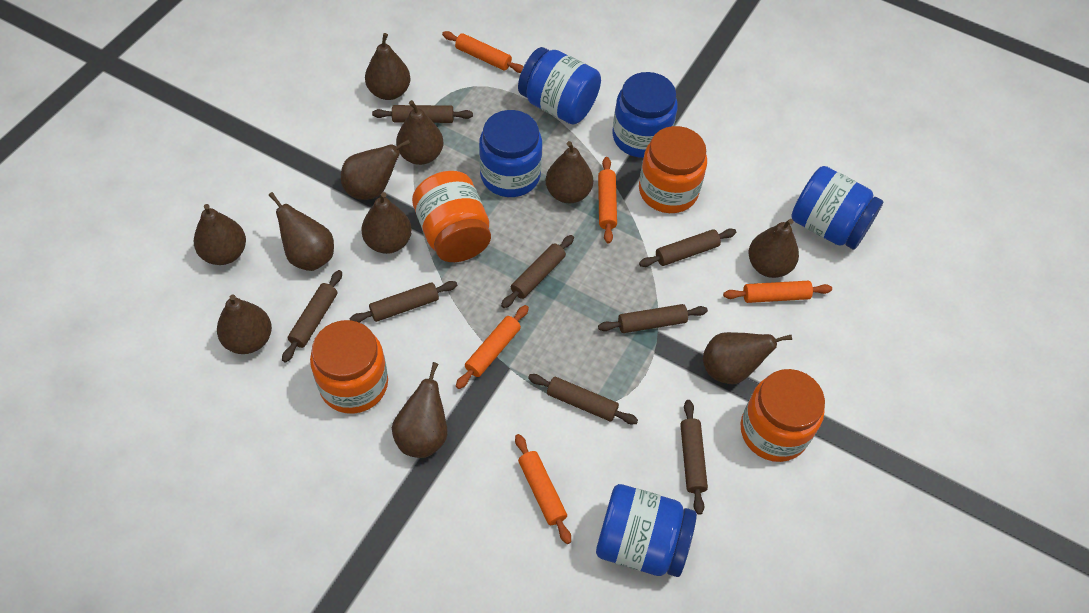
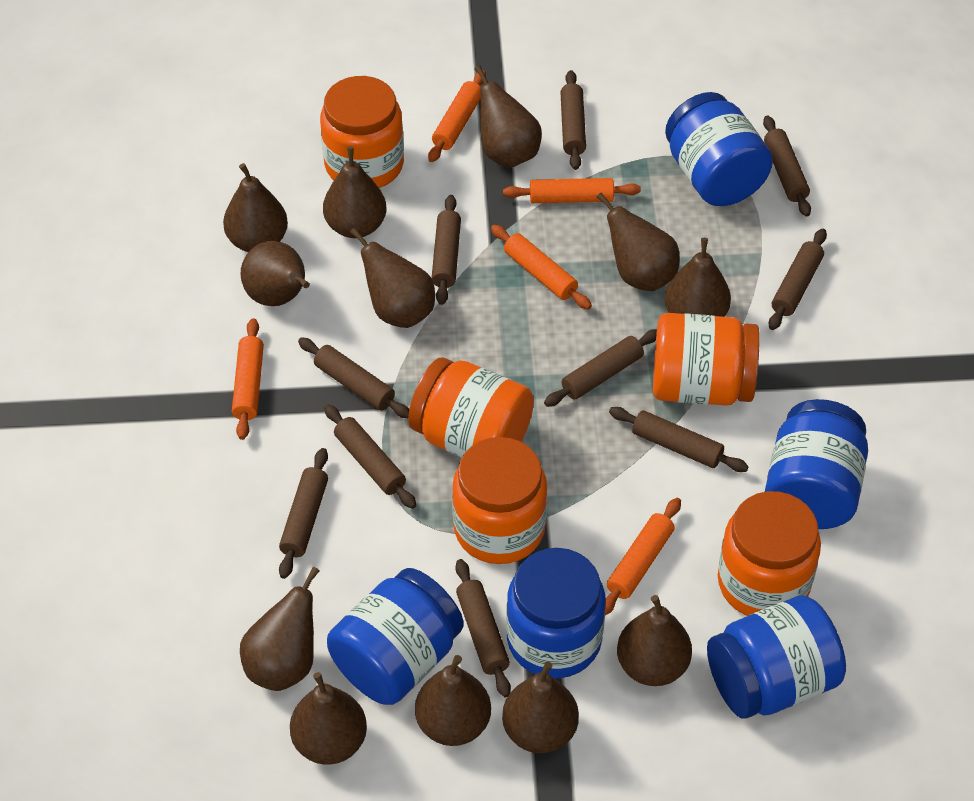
brown pear: 11 -> 12
brown rolling pin: 8 -> 10
orange jar: 4 -> 5

